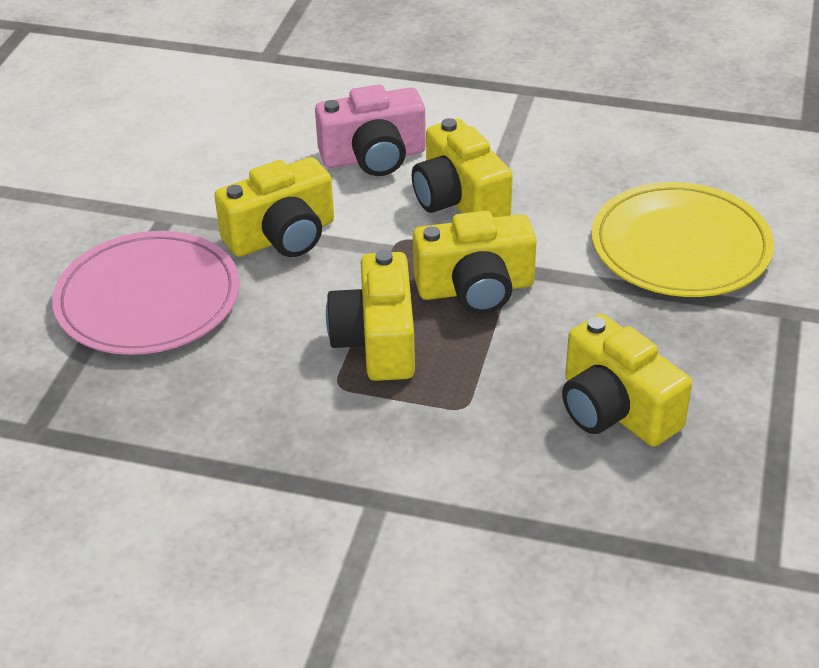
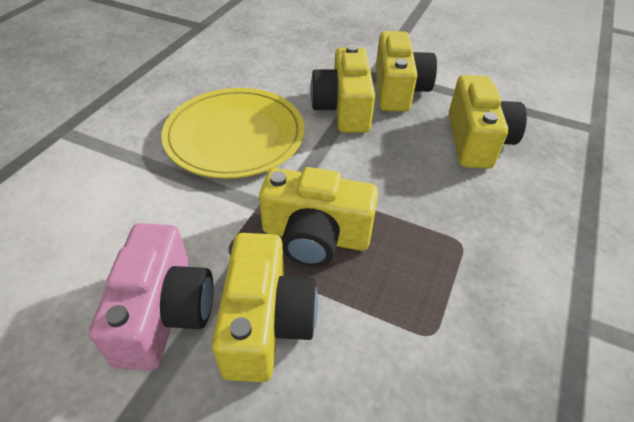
pink plate: 1 -> 0

